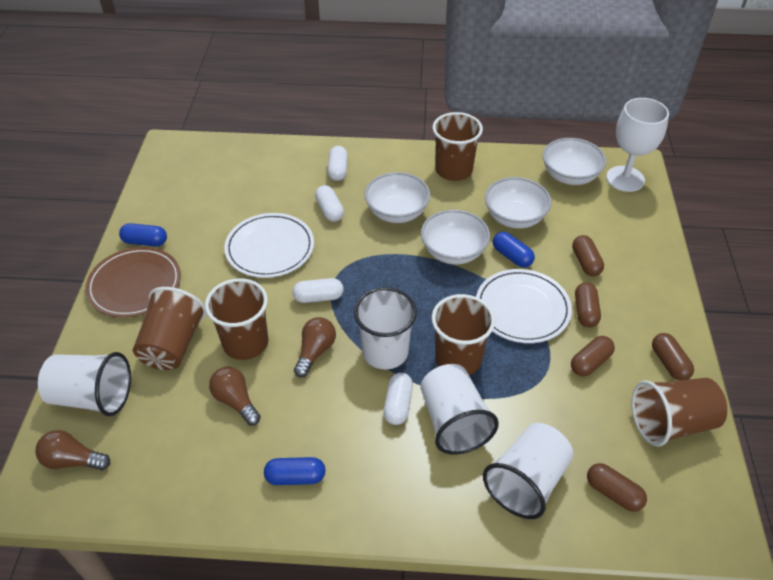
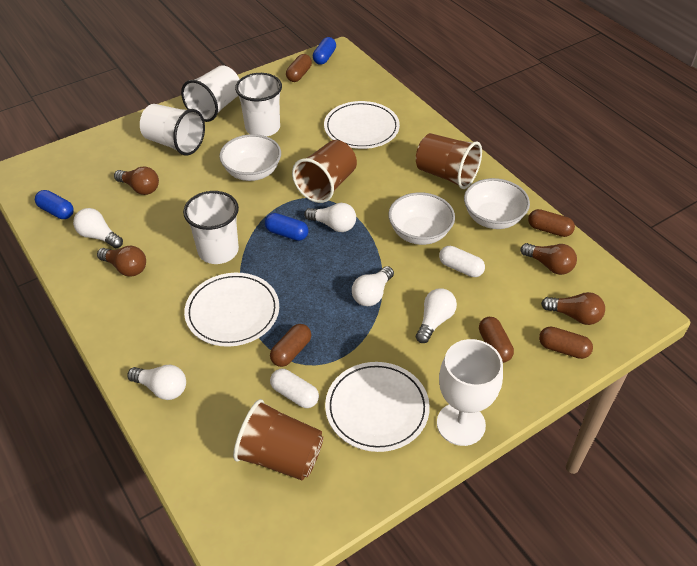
brown cup: 5 -> 3
brown light bulb: 3 -> 4
brown plate: 1 -> 0
white bowl: 4 -> 3
white capsule: 4 -> 2
white light bulb: 0 -> 5
white plate: 2 -> 3

